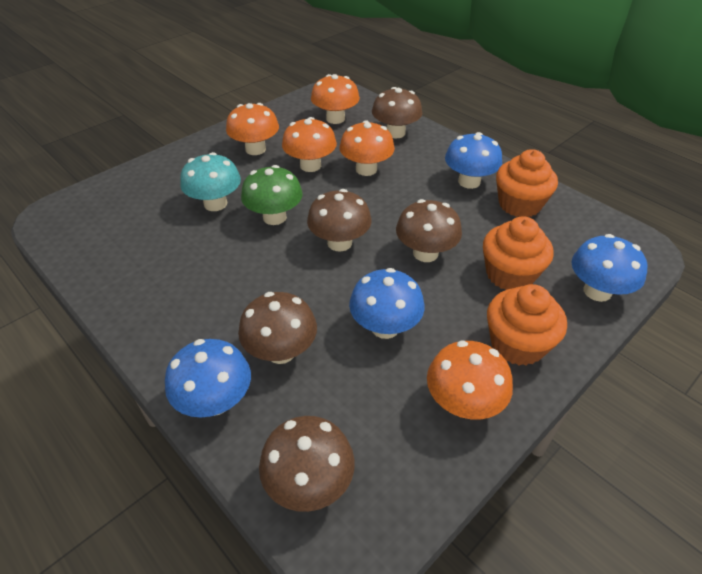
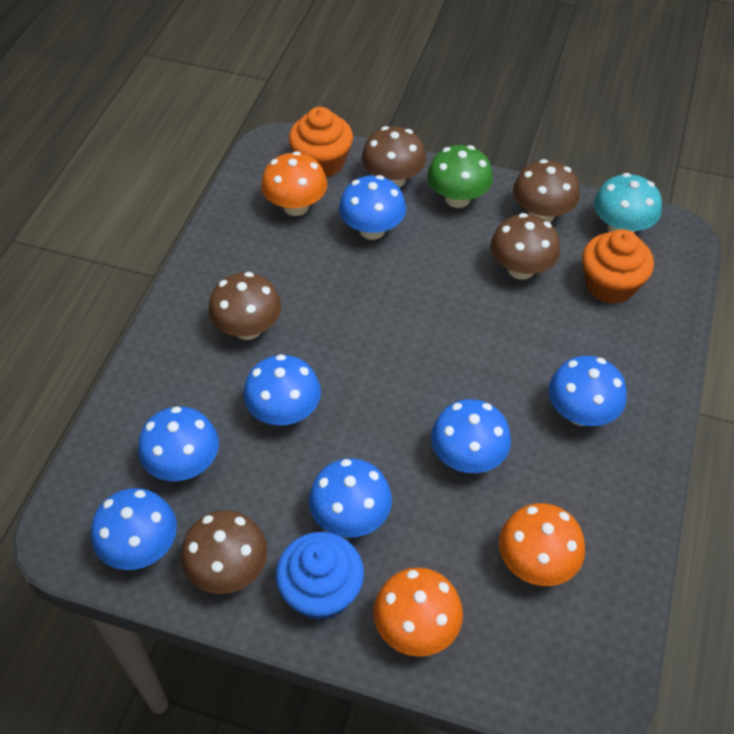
blue cupcake: 0 -> 1
blue mushroom: 4 -> 7
orange cupcake: 3 -> 2
orange mushroom: 5 -> 3

